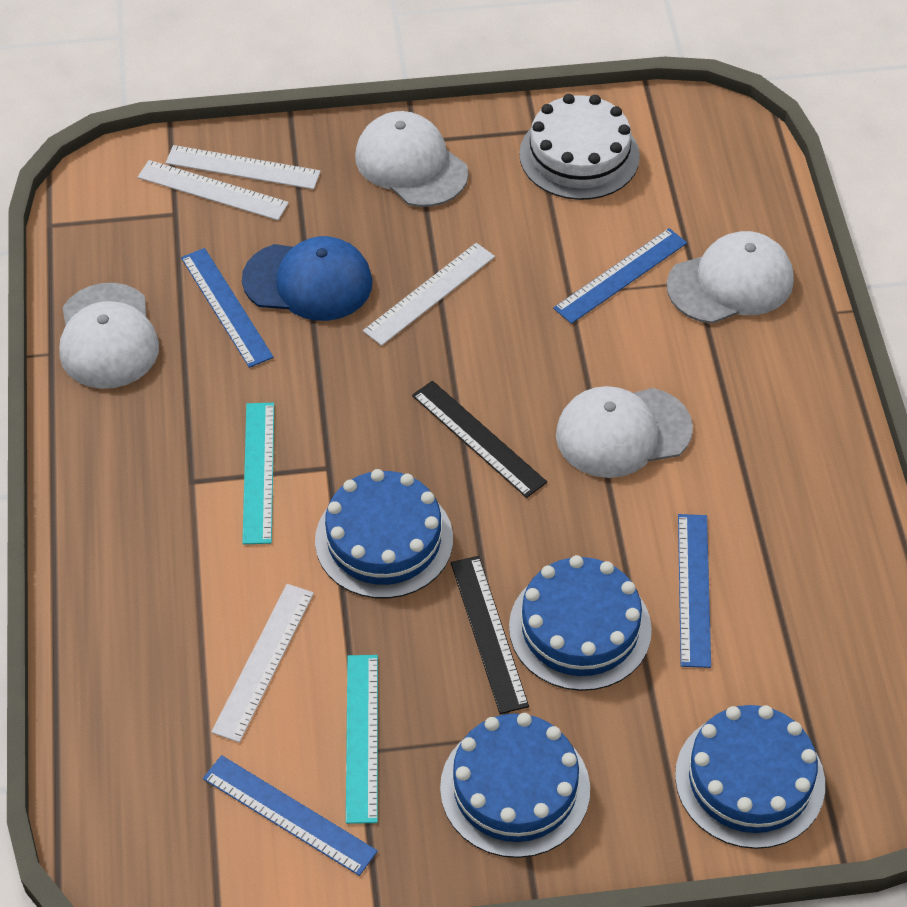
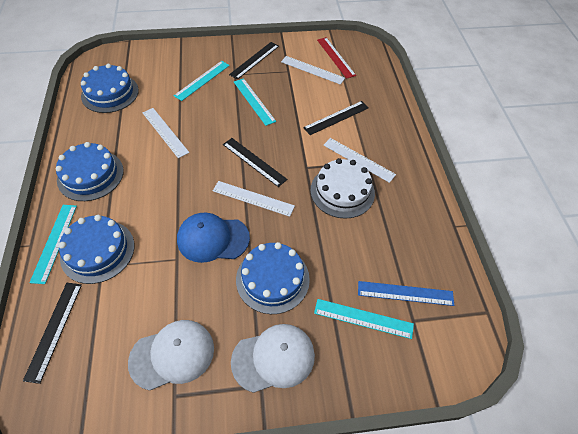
black ruler: 2 -> 4
blue ruler: 4 -> 1
red ruler: 0 -> 1
turquoise ruler: 2 -> 4
white cap: 4 -> 2

